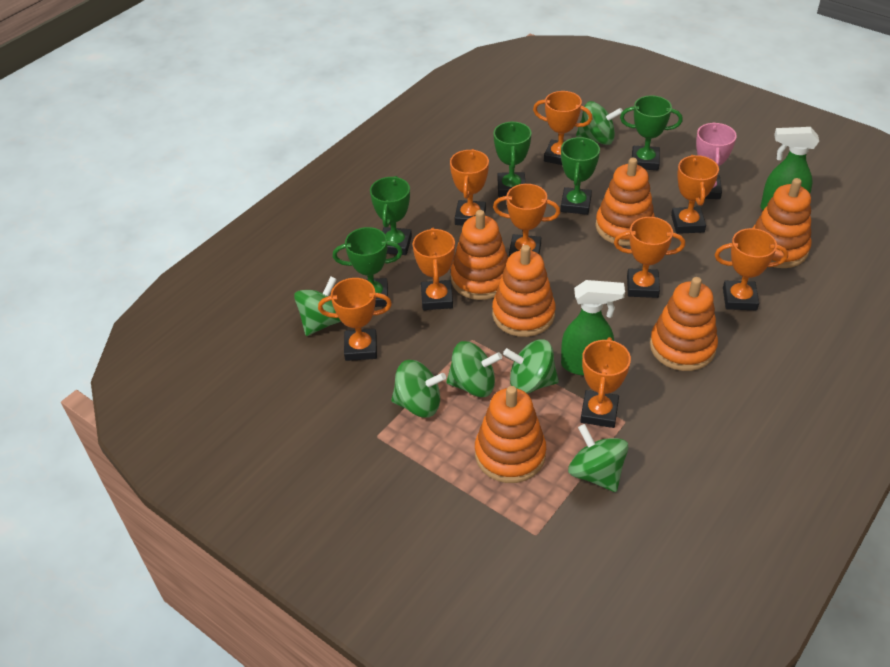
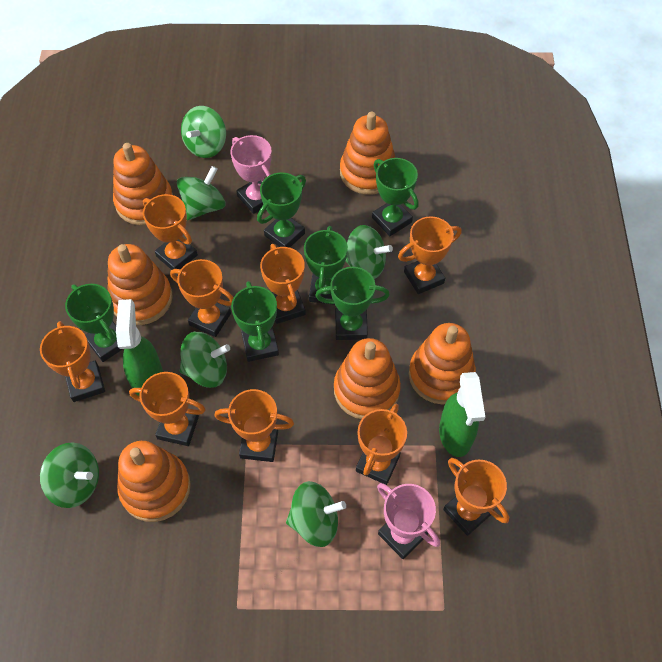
green trophy: 5 -> 6
pink trophy: 1 -> 2

